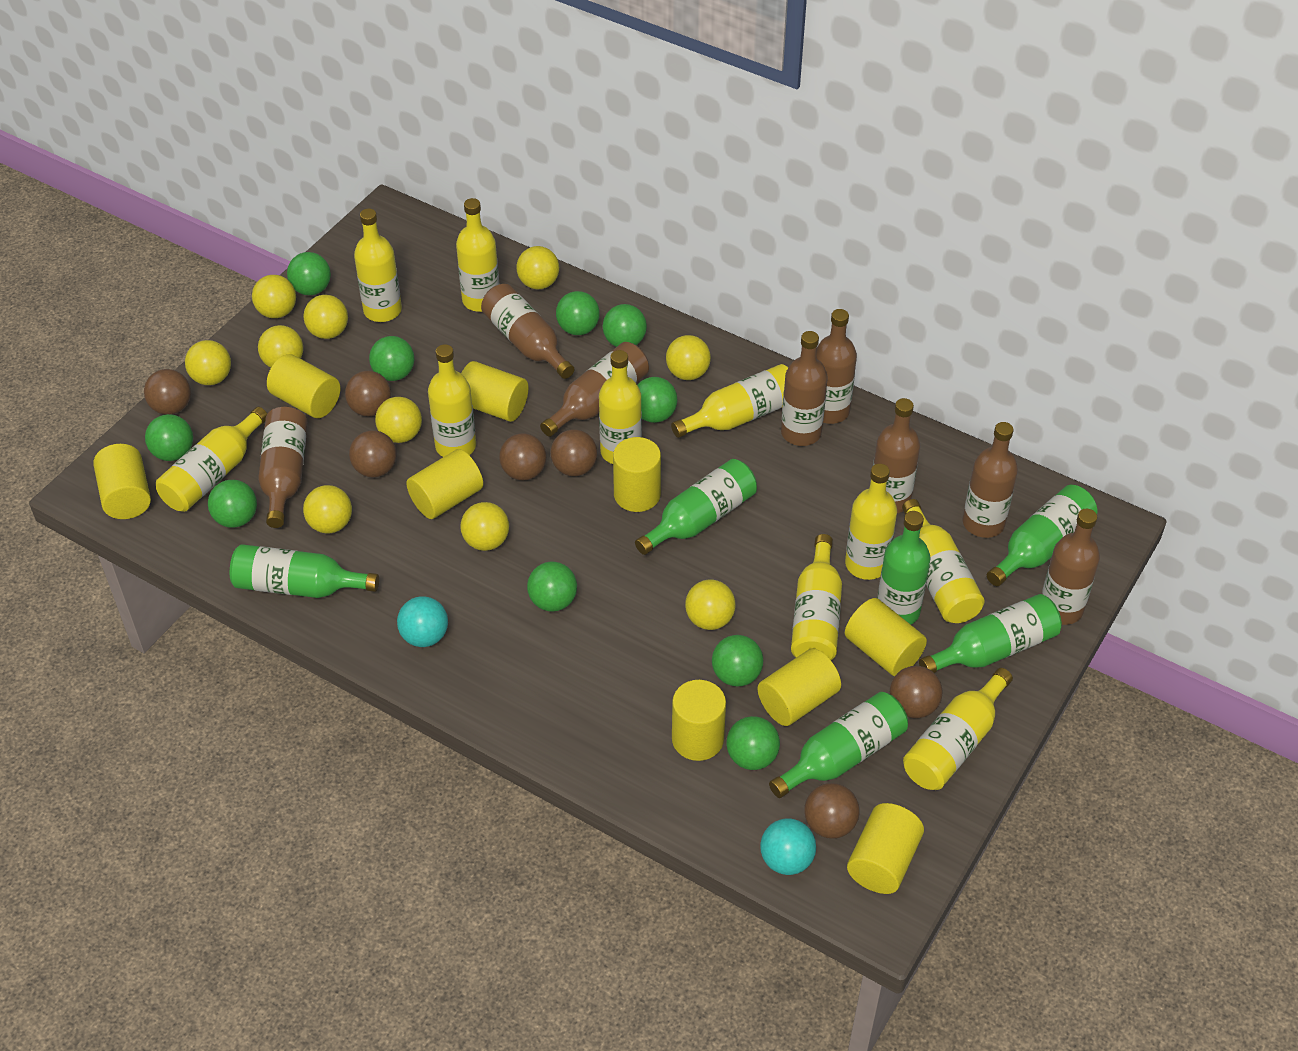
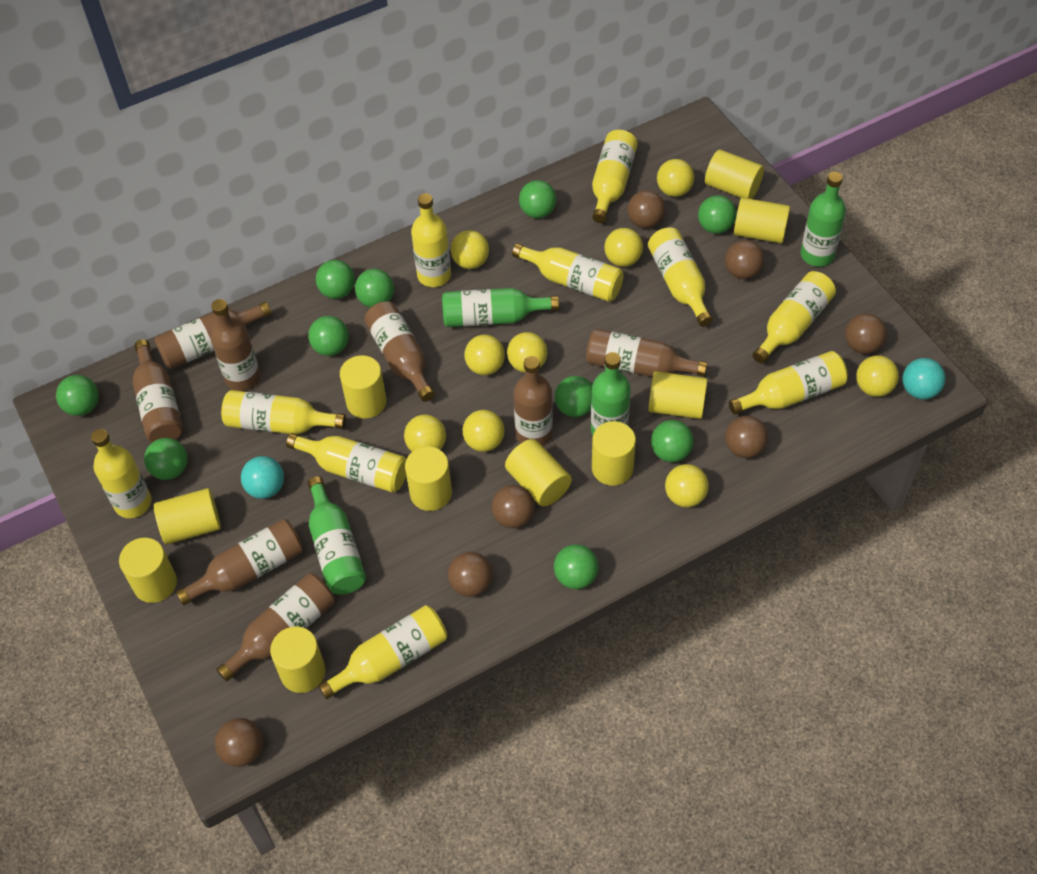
green bottle: 6 -> 4
yellow ball: 10 -> 9
yellow cylinder: 9 -> 10

